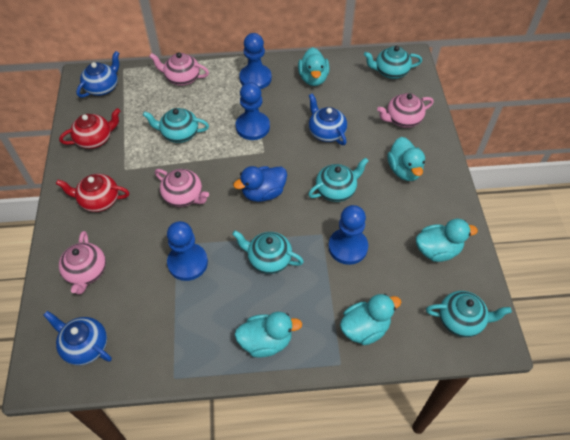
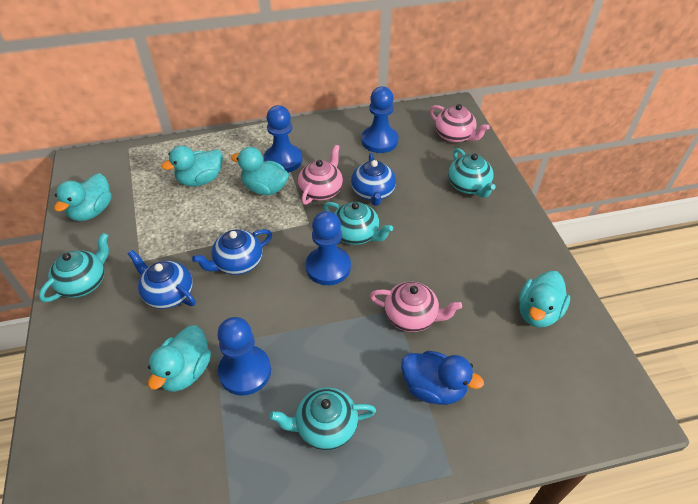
pink teapot: 4 -> 3
red teapot: 2 -> 0
turquoise teapot: 5 -> 4

